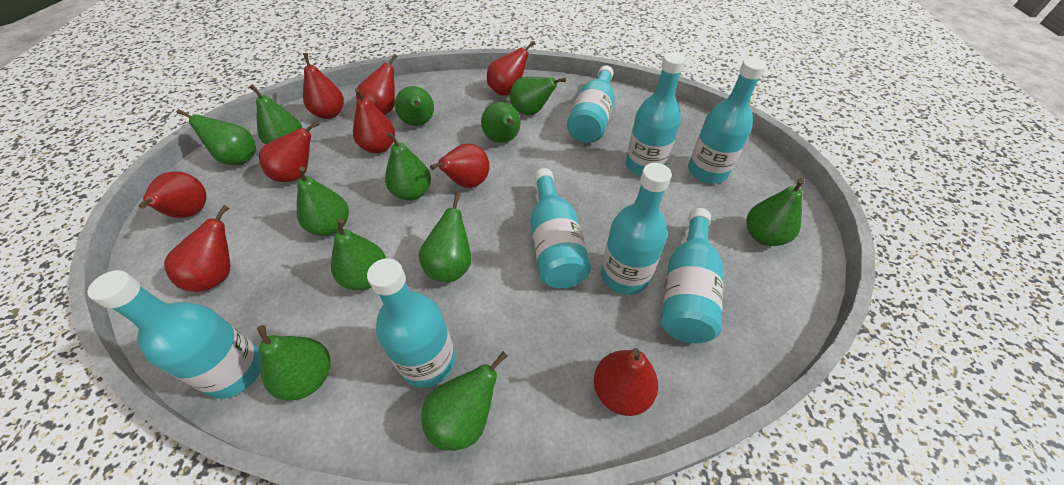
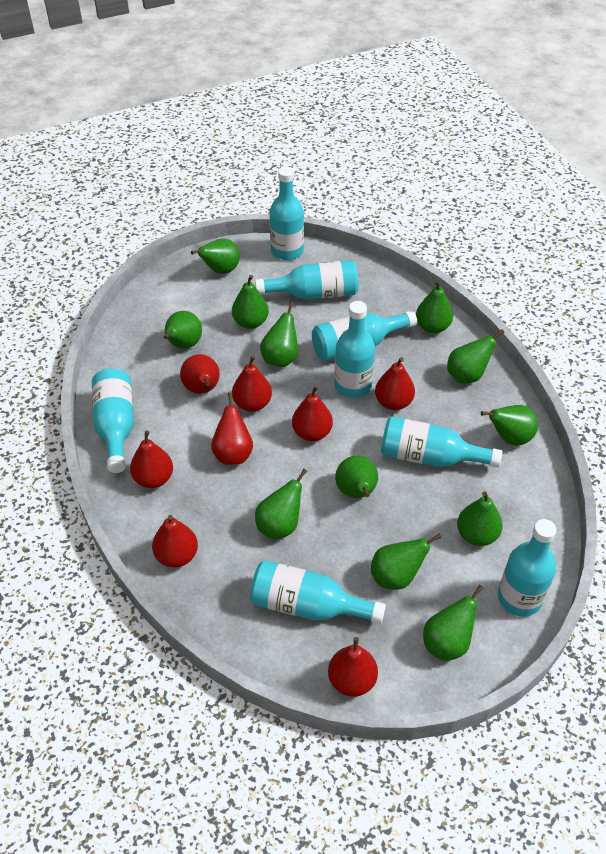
red pear: 9 -> 8

